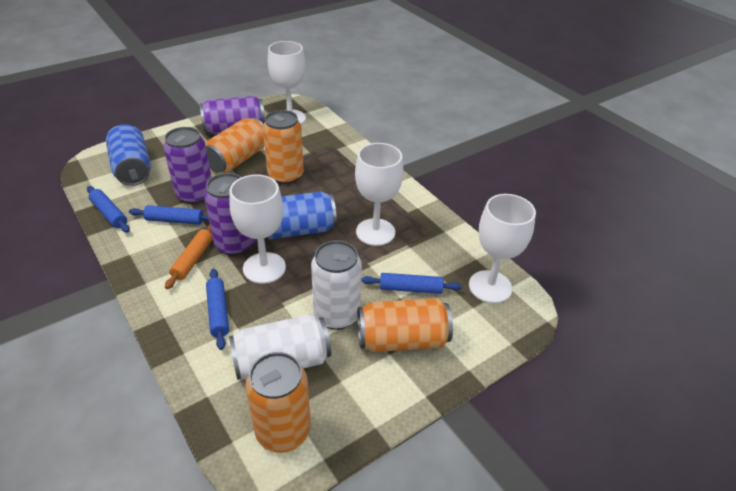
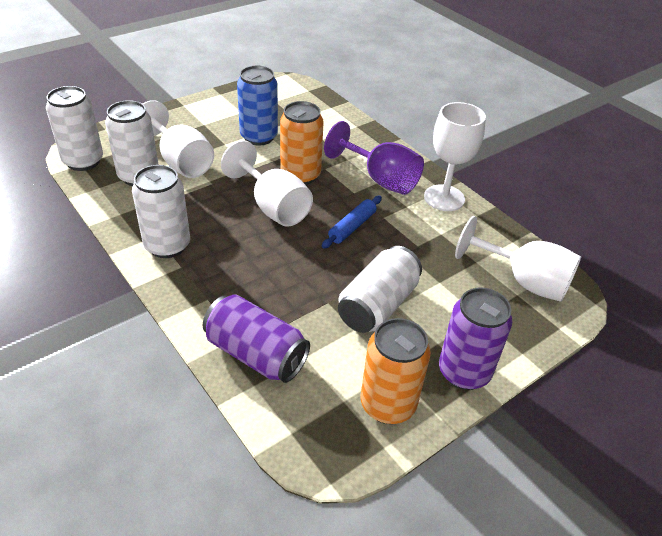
blue can: 2 -> 1
blue rolling pin: 4 -> 1
orange can: 4 -> 2
orange rolling pin: 1 -> 0
purple can: 3 -> 2
purple goblet: 0 -> 1
white can: 2 -> 4

